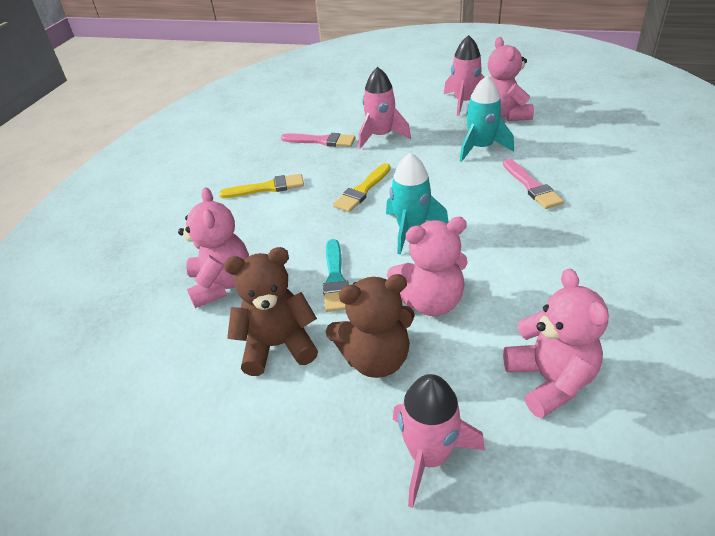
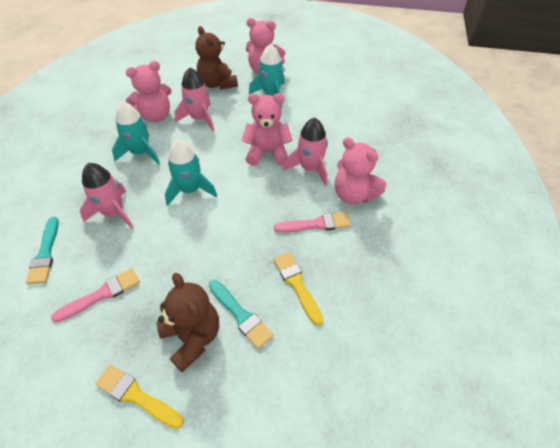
turquoise brush: 1 -> 2
turquoise rocket: 2 -> 3

